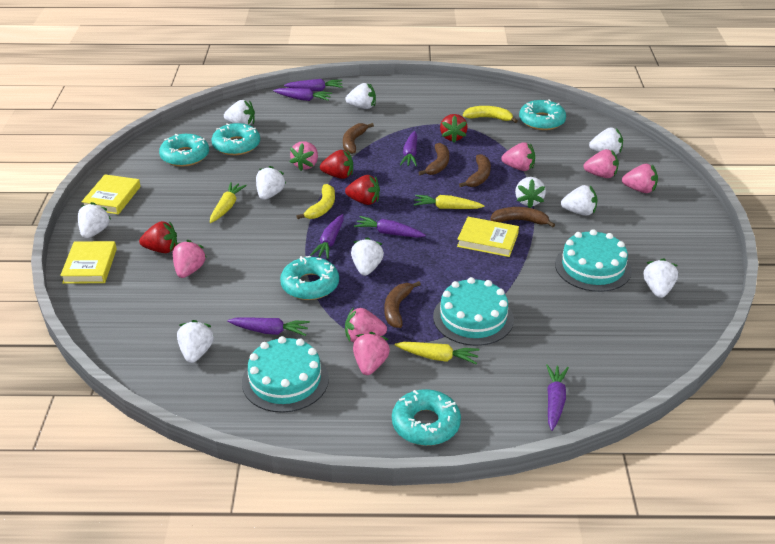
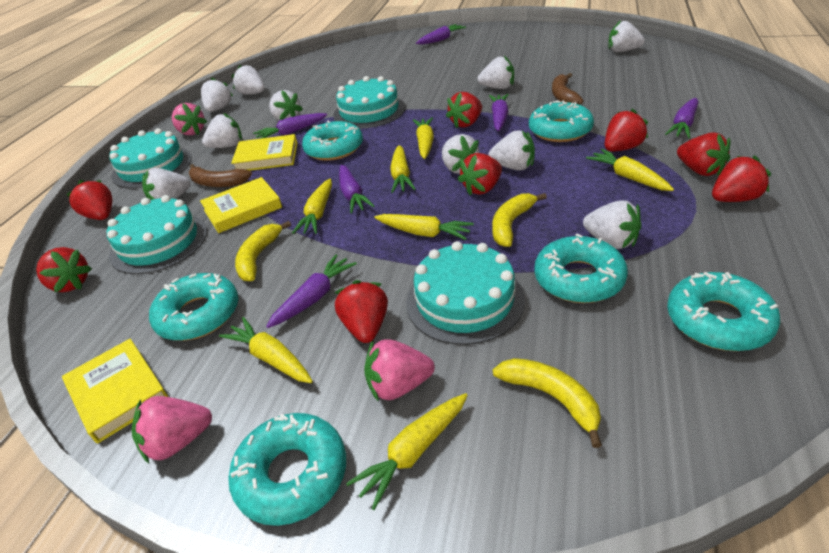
brown banana: 5 -> 2
pink strawberry: 7 -> 3
purple carrot: 7 -> 6
red strawberry: 4 -> 8
turquoise cake: 3 -> 4
turquoise donut: 5 -> 6
yellow banana: 2 -> 3
yellow carrot: 3 -> 7

